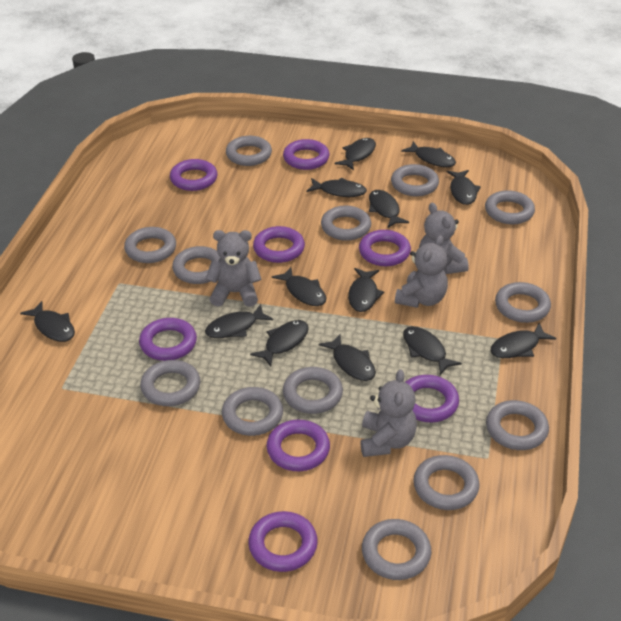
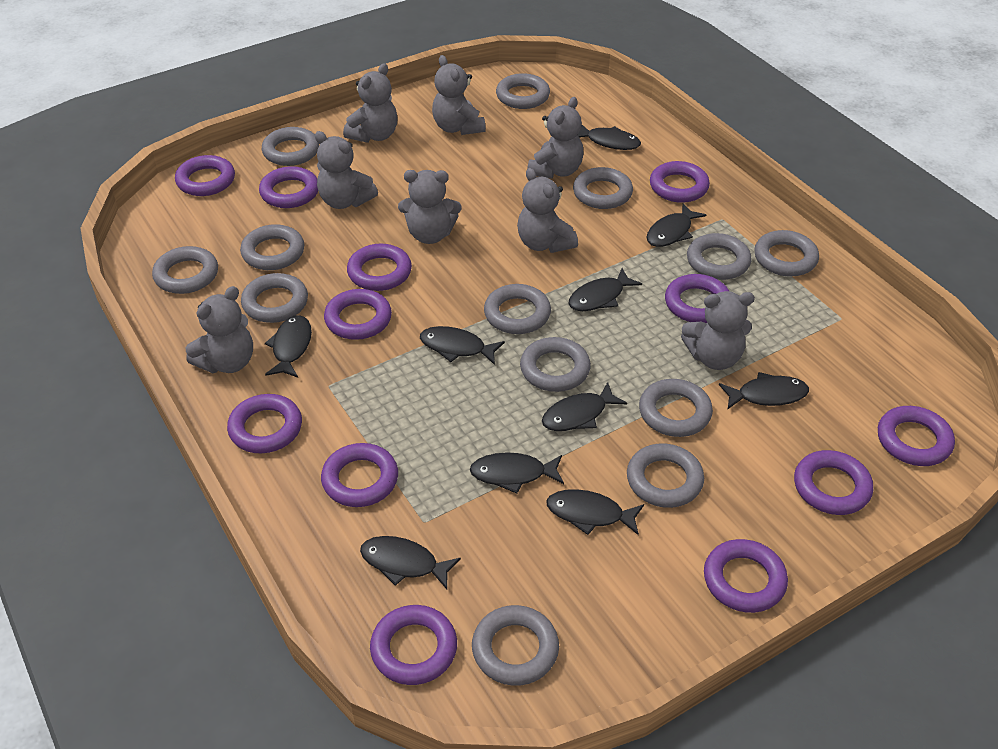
black fish: 13 -> 10
grey teddy bear: 4 -> 8
purple ring: 8 -> 12

